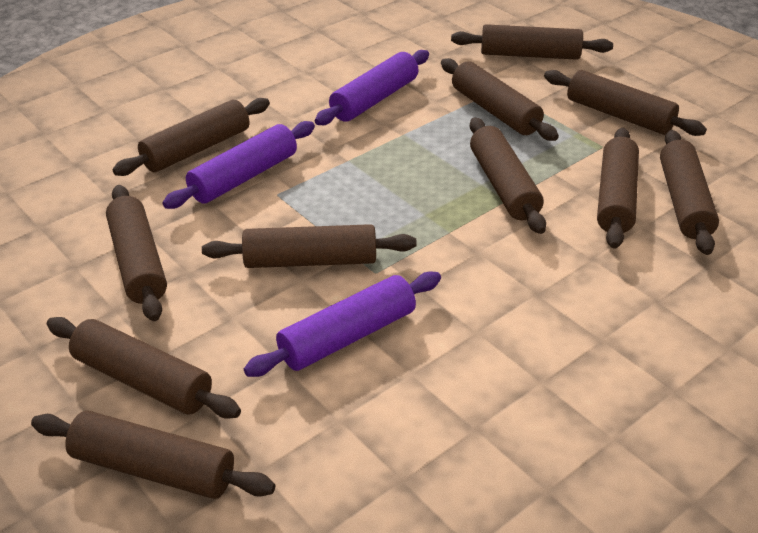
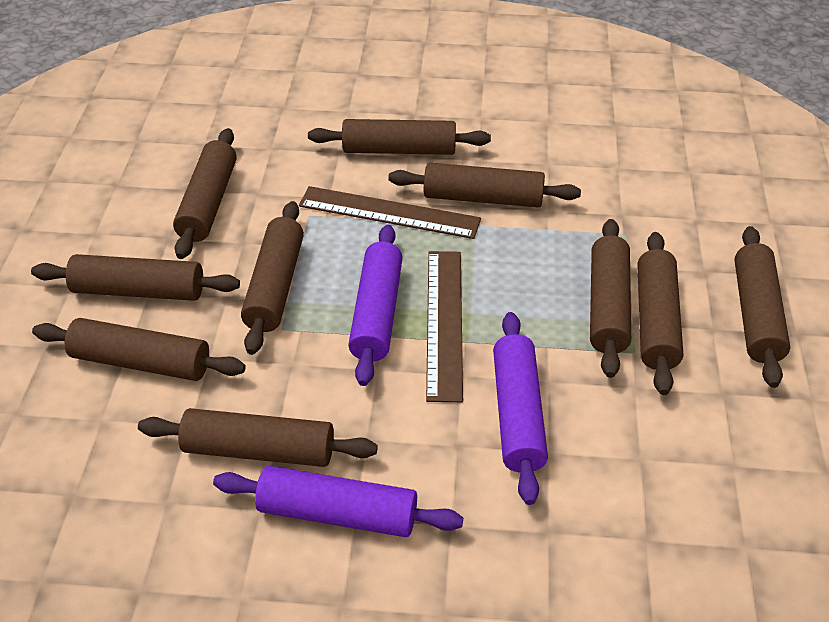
brown rolling pin: 11 -> 10
brown ruler: 0 -> 2

